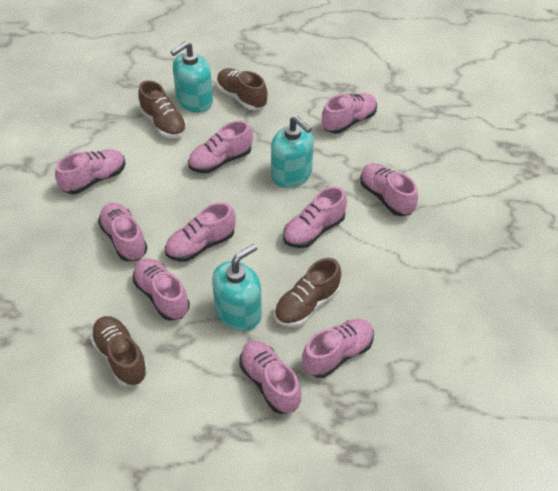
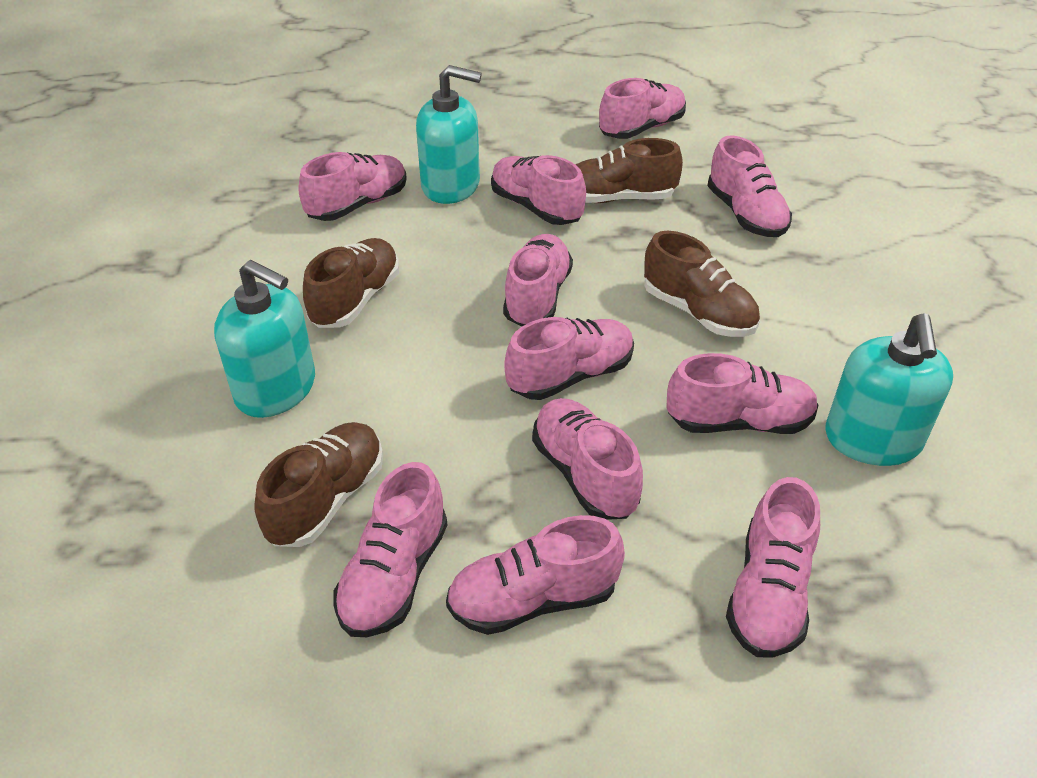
pink shoe: 10 -> 11

